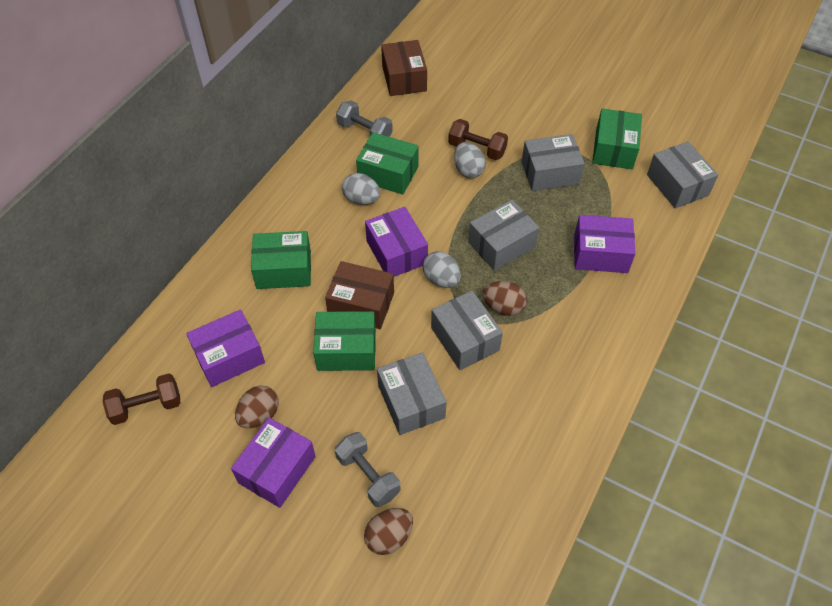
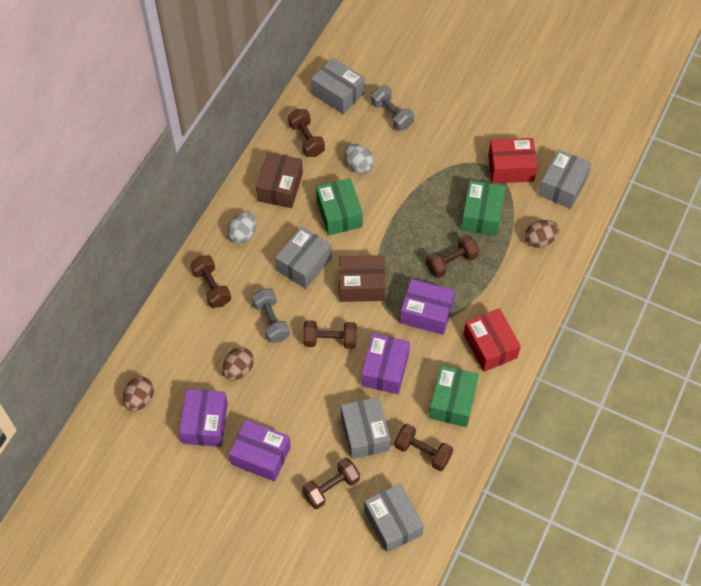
brown dumbbell: 2 -> 6
green box: 4 -> 3
grey egg: 3 -> 2
red box: 0 -> 2

